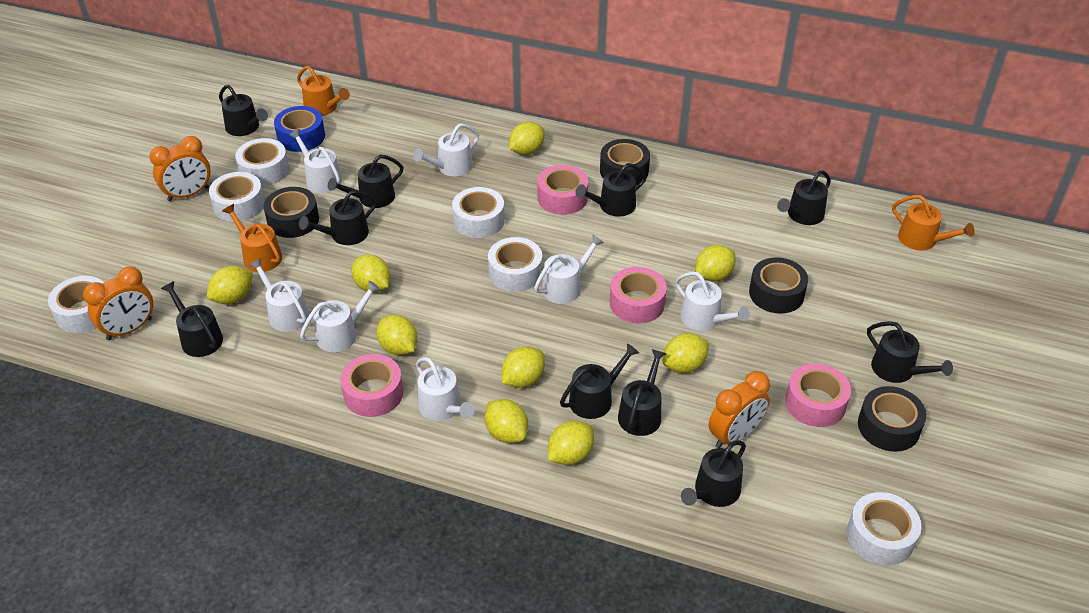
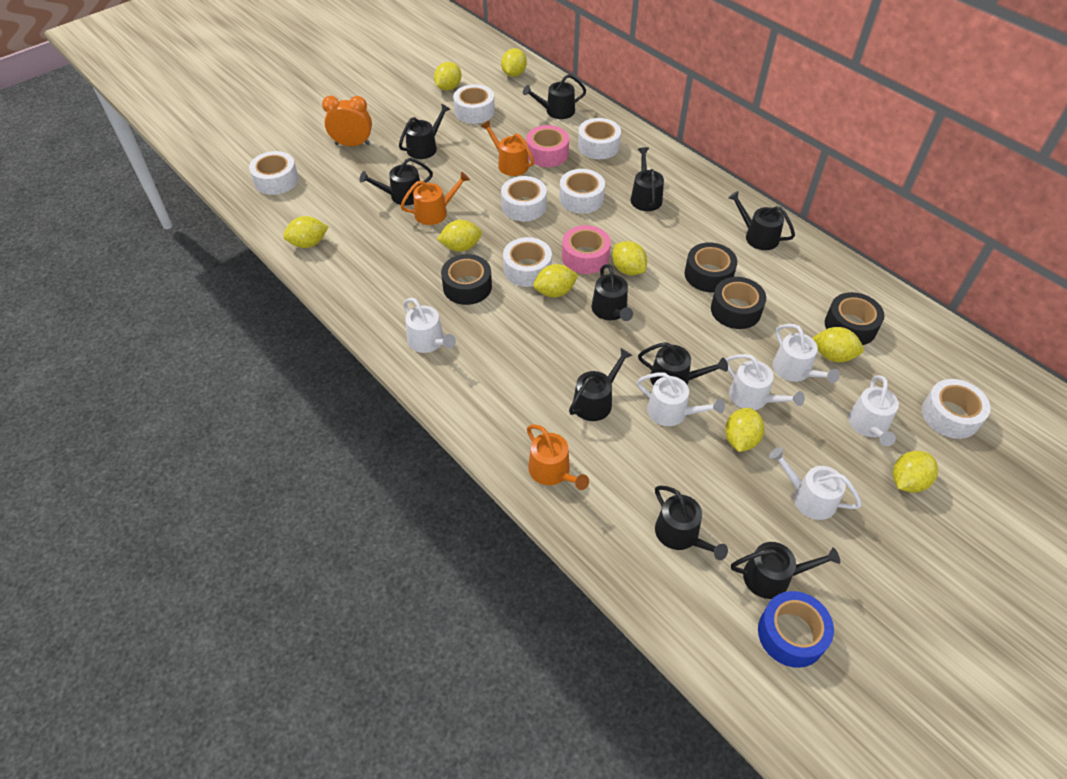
orange clock: 3 -> 1
pink tape: 4 -> 2
white tape: 6 -> 7
white watering can: 7 -> 6

